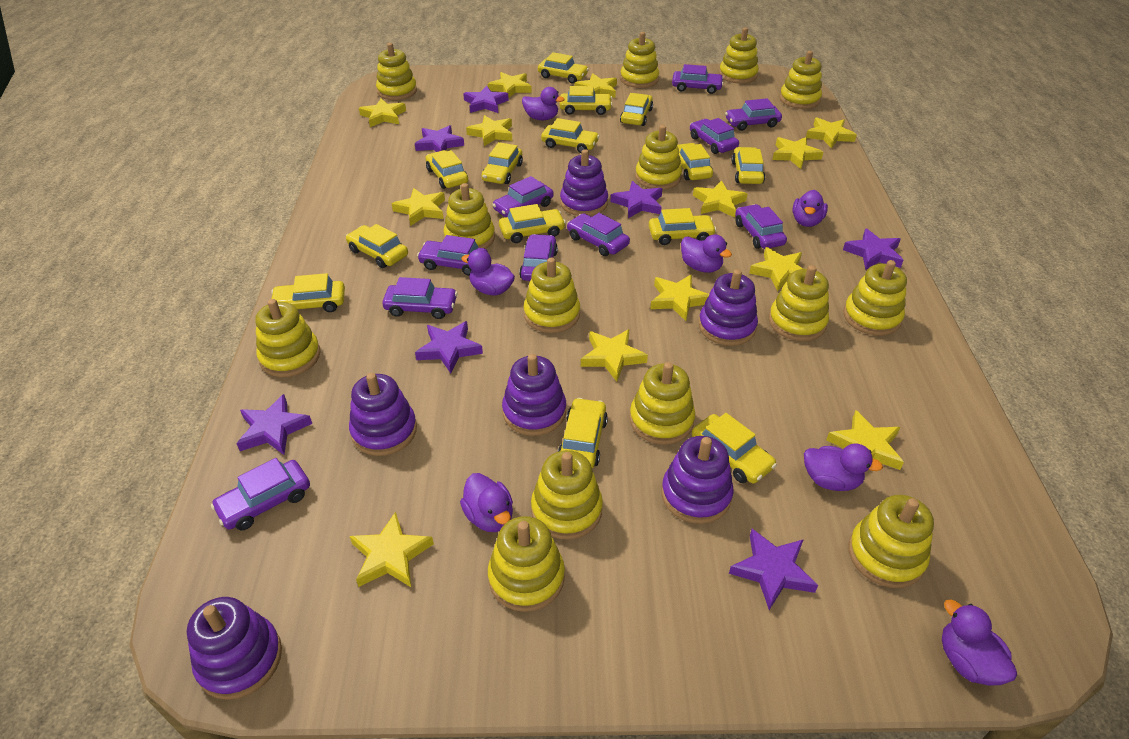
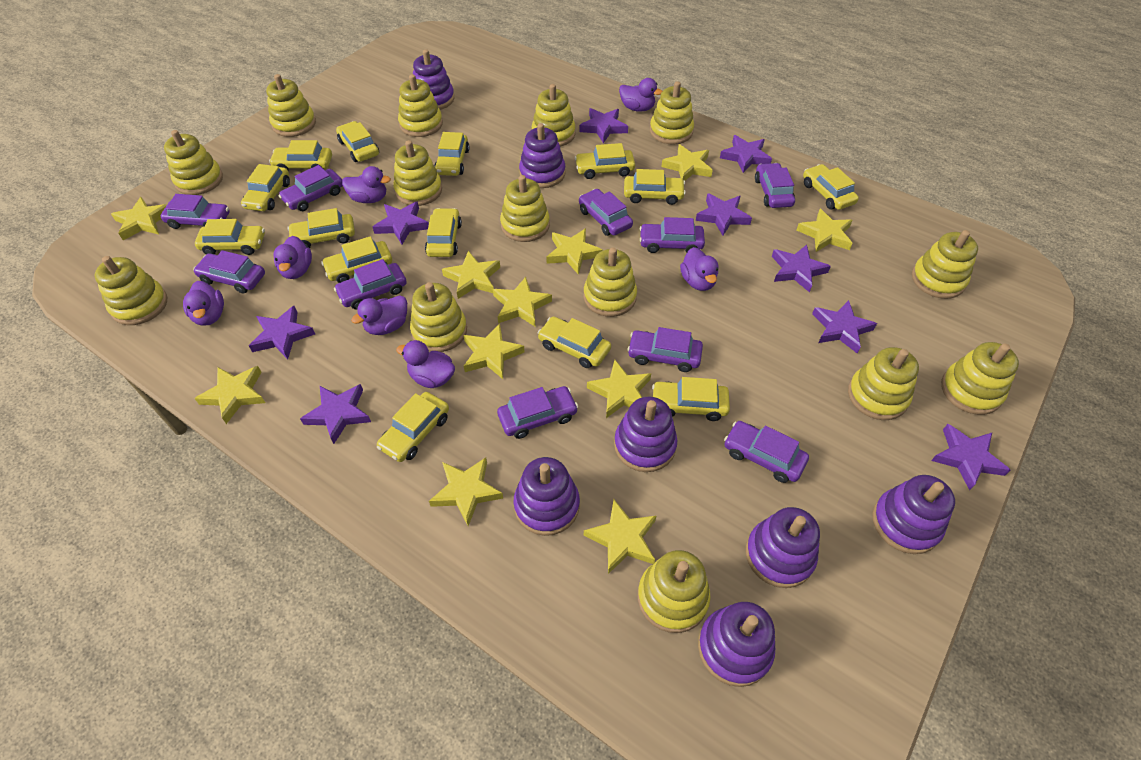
purple stacking toy: 6 -> 7
purple star: 7 -> 9
yellow star: 13 -> 11

